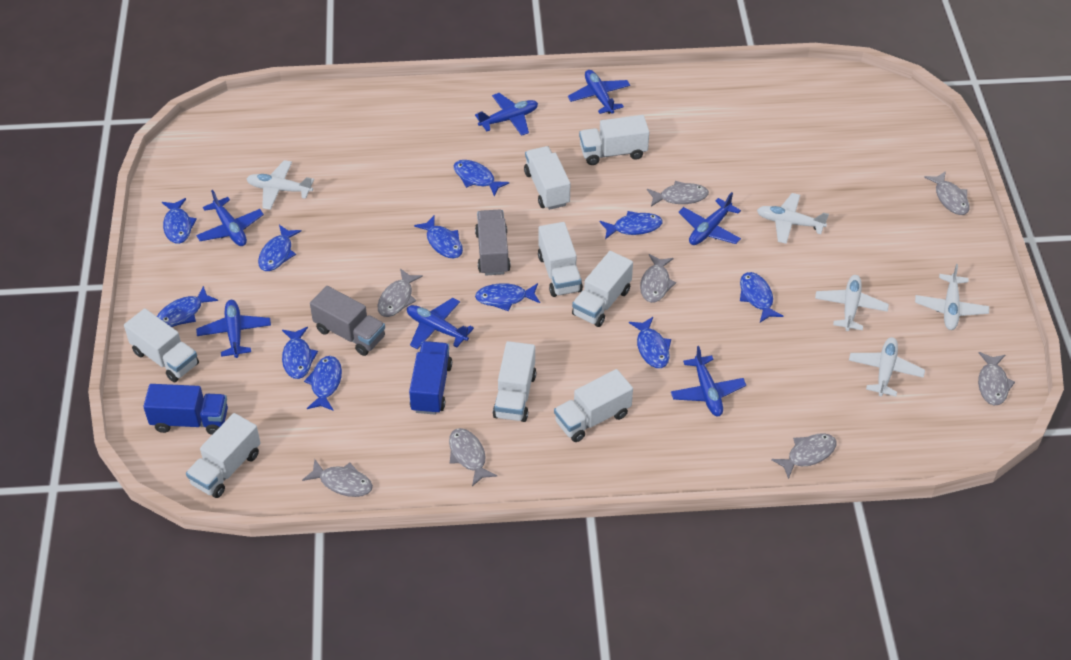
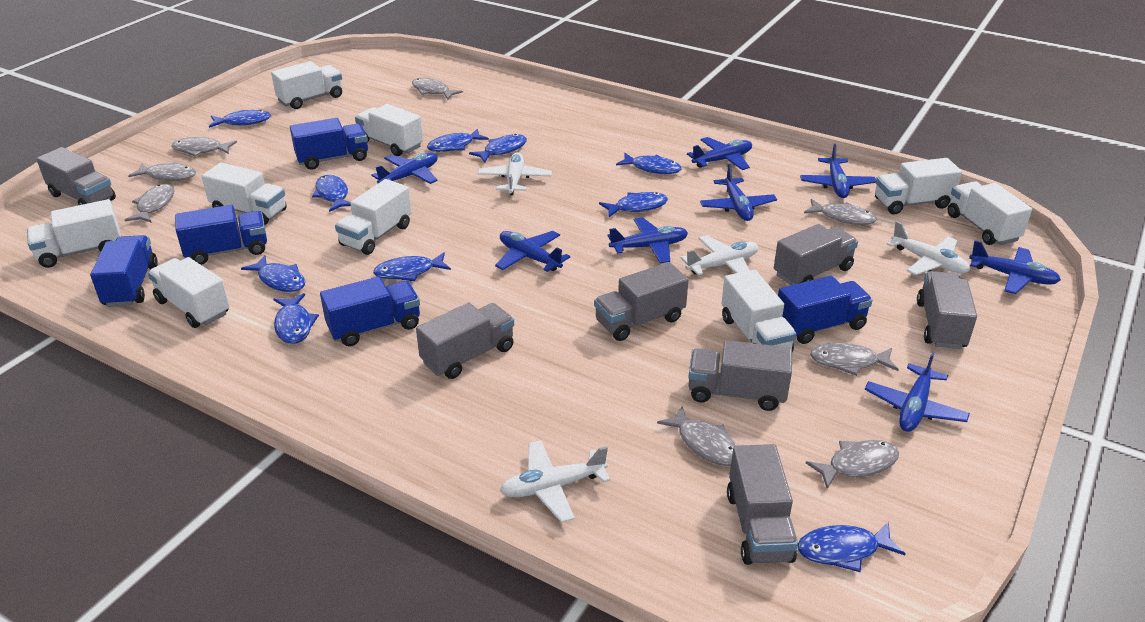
blue fish: 11 -> 10
blue plane: 7 -> 8
blue truck: 2 -> 5
grey truck: 2 -> 7
white plane: 5 -> 4
white truck: 8 -> 9

